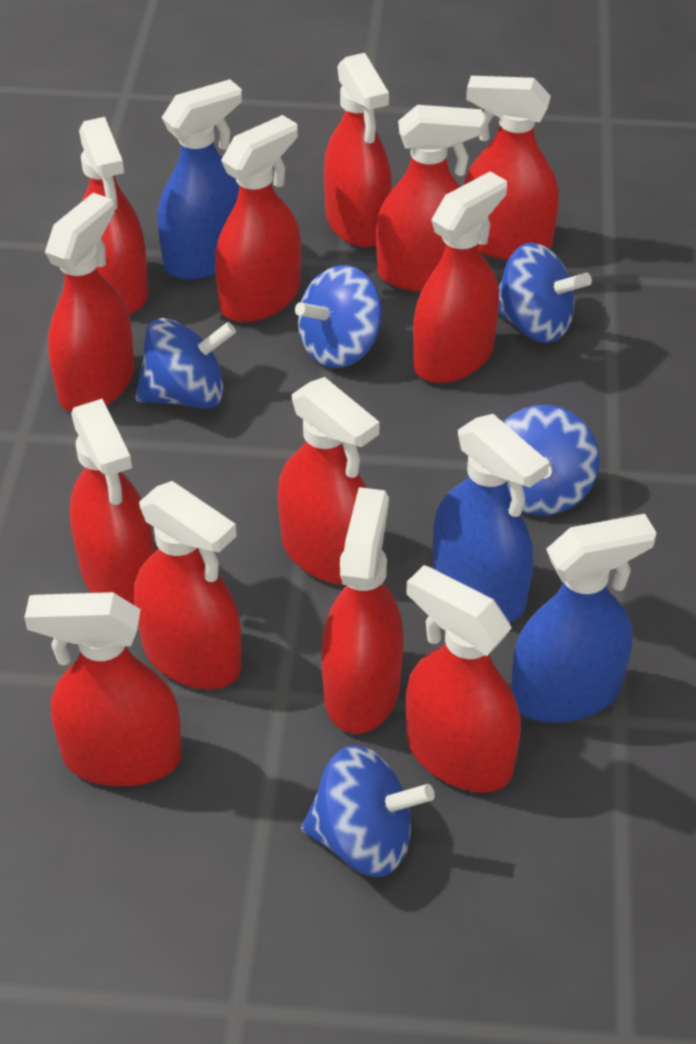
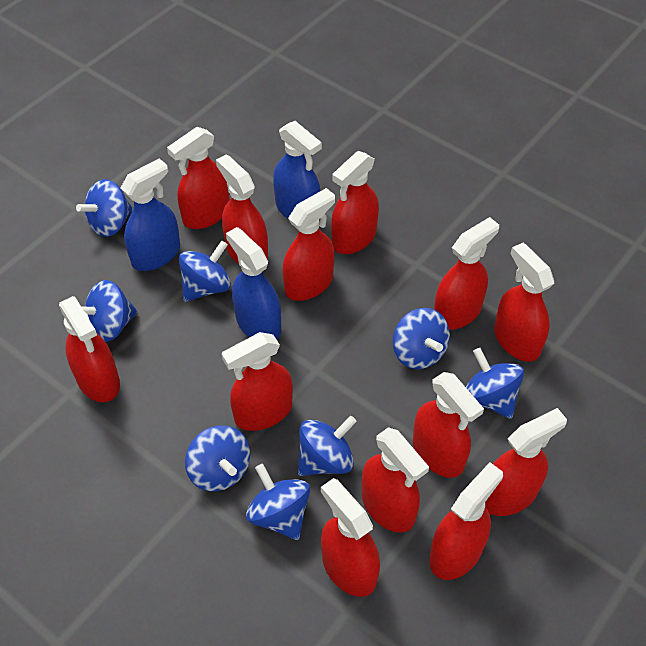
blue spinning top: 5 -> 8

